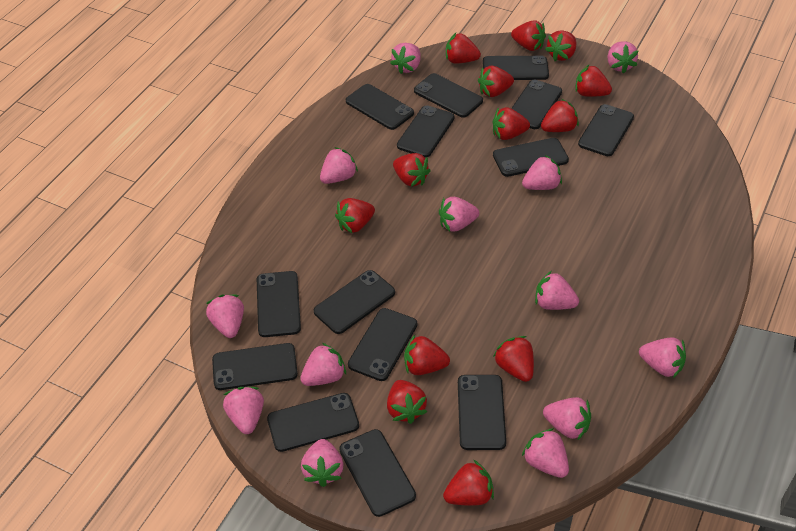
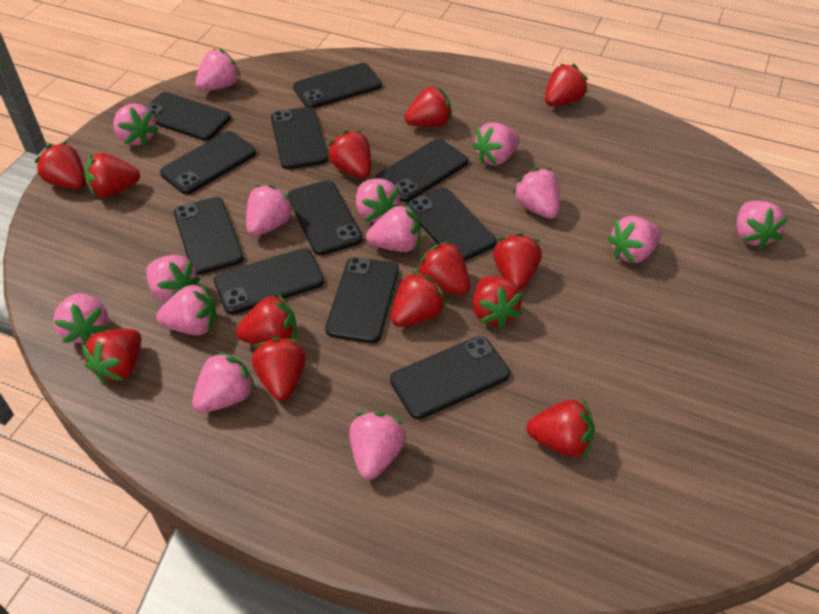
black phone: 14 -> 11
pink strawberry: 13 -> 14

